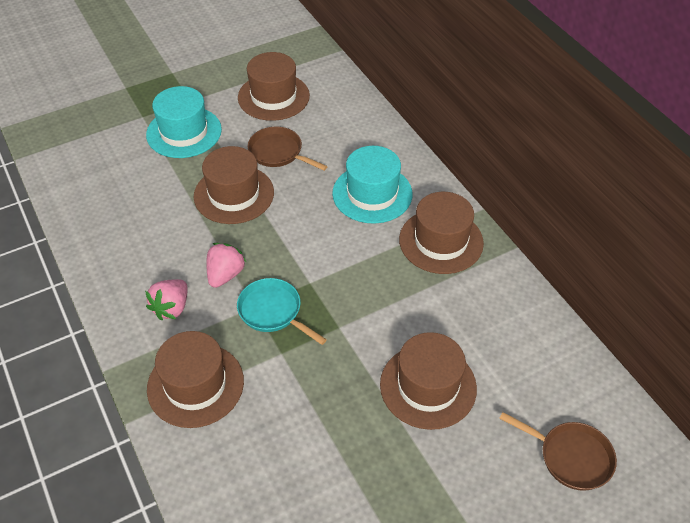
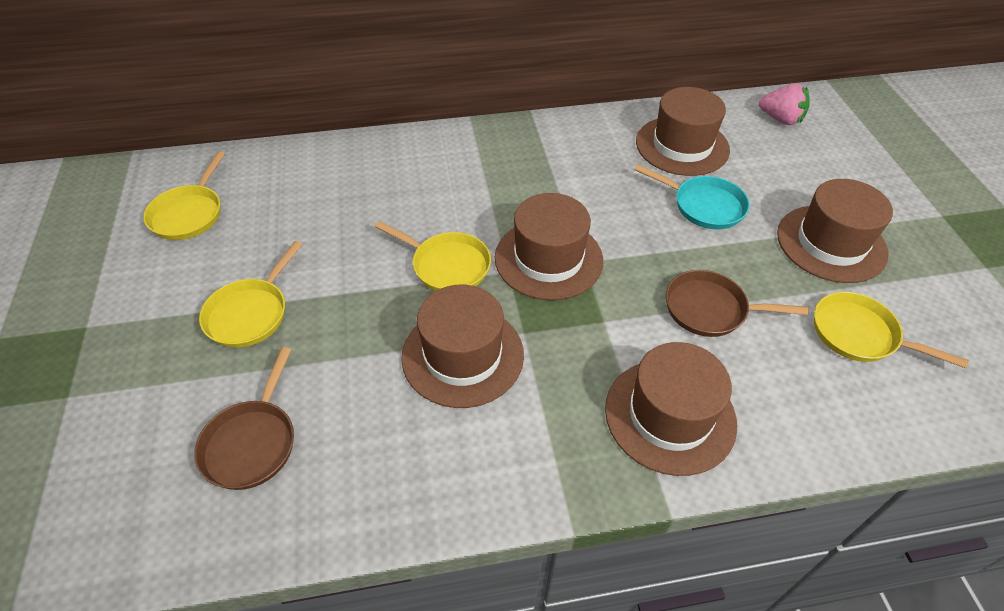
pink strawberry: 2 -> 1
turquoise hat: 2 -> 0
yellow pan: 0 -> 4

